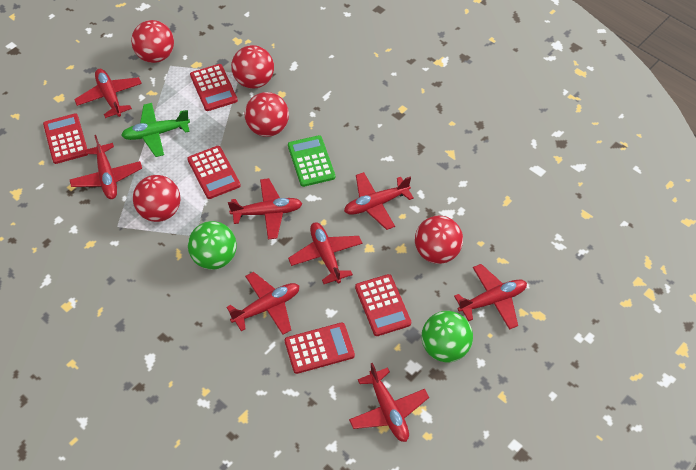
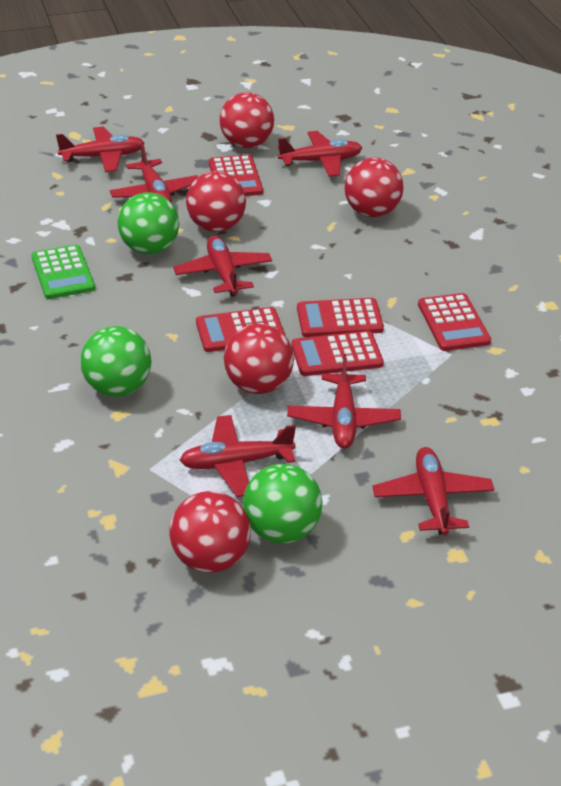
green ball: 2 -> 3
green plane: 1 -> 0
red plane: 8 -> 7

